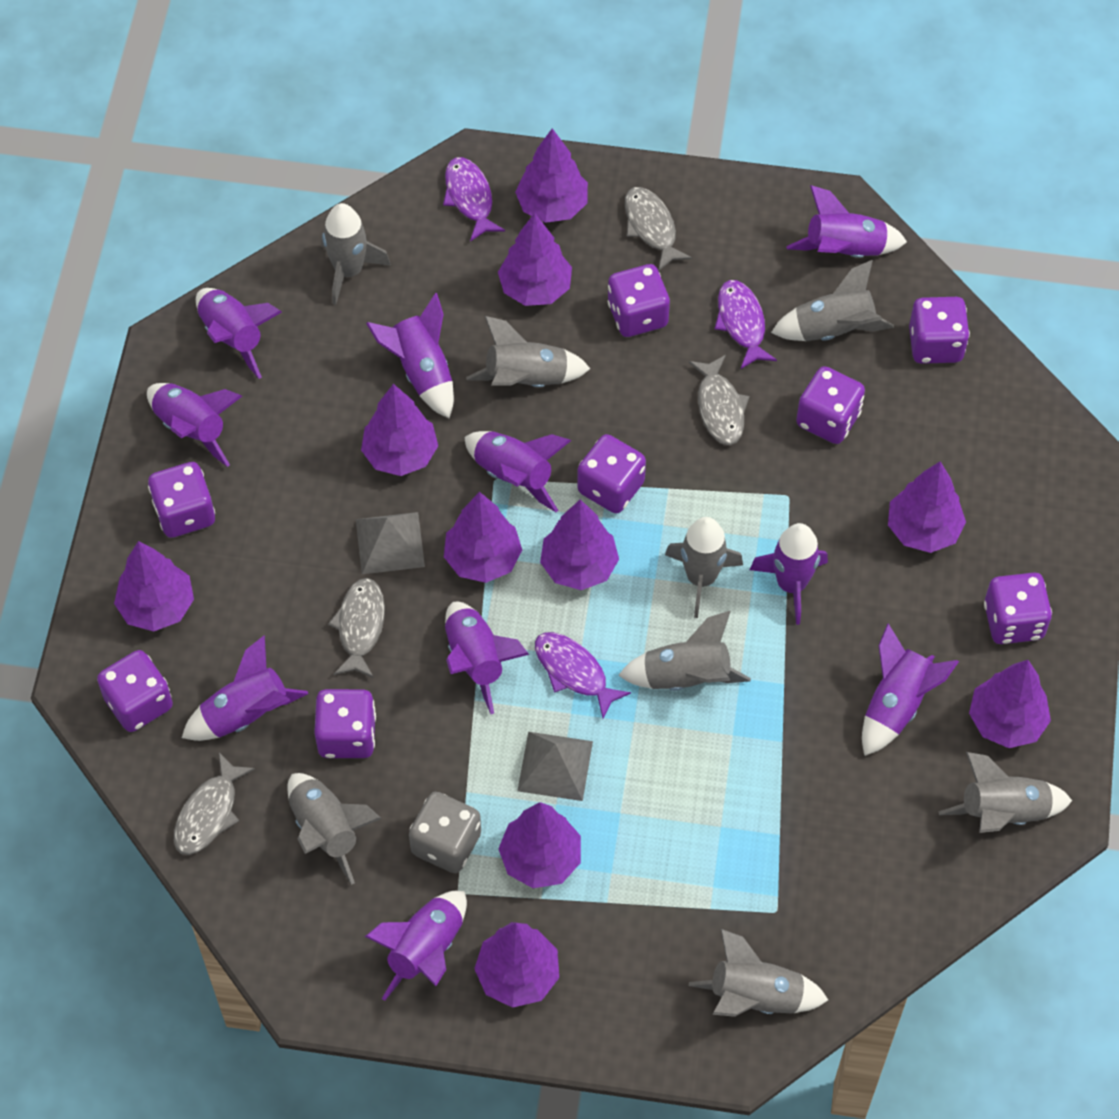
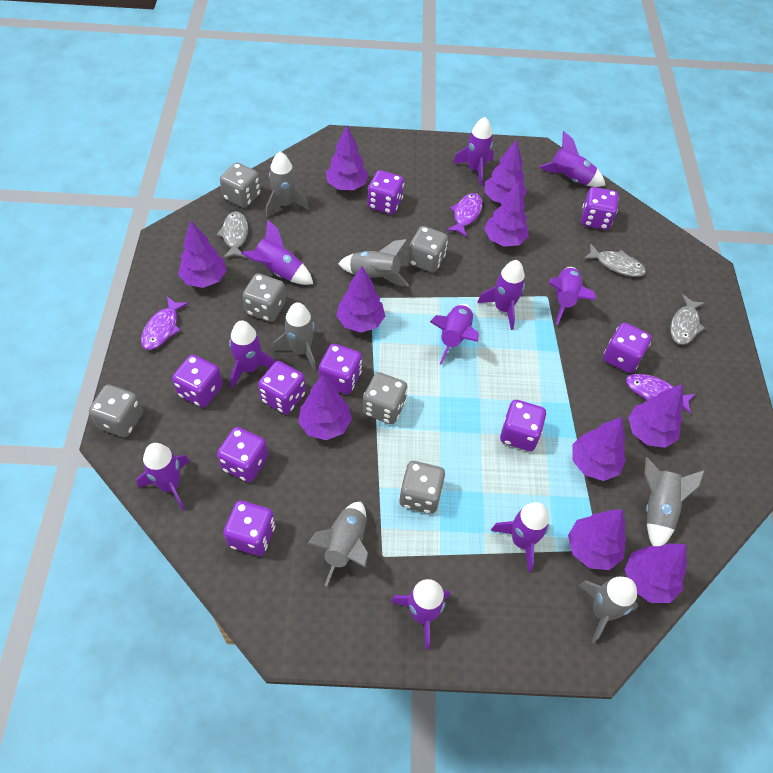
grey dice: 1 -> 6
grey fish: 4 -> 3
grey pyramid: 2 -> 0
grey rocket: 8 -> 6
purple dice: 8 -> 9

